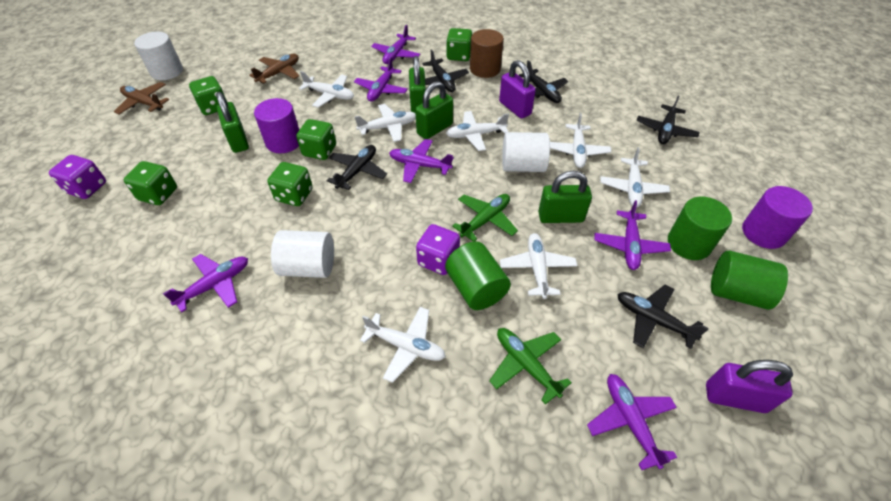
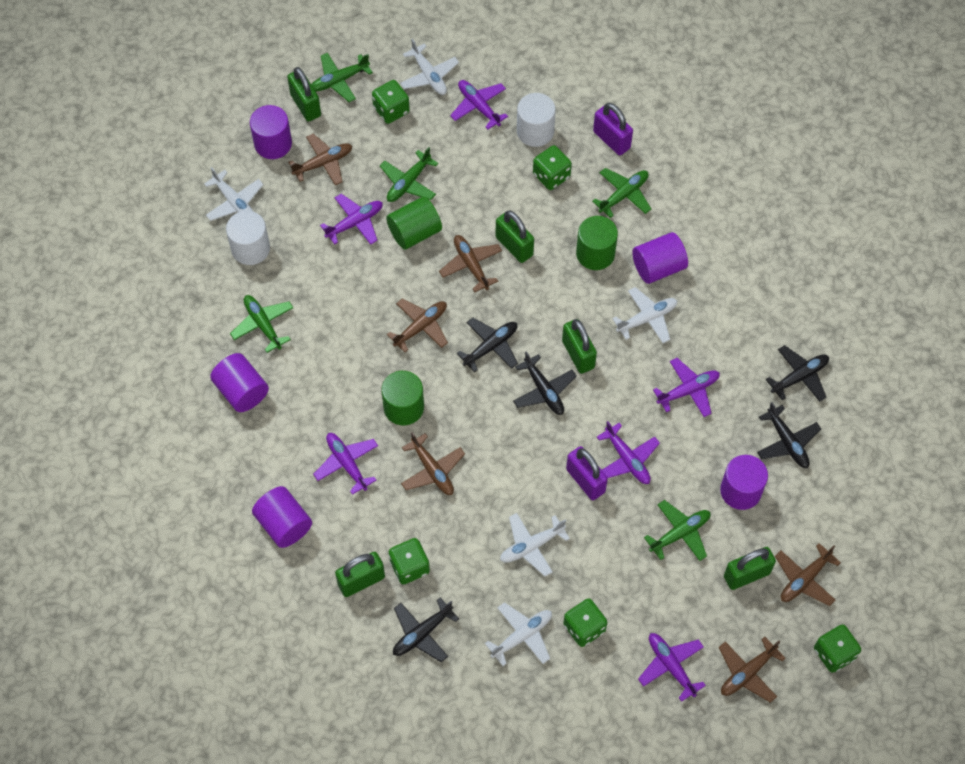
brown cylinder: 1 -> 0
brown plane: 2 -> 6
green padlock: 4 -> 5
green plane: 2 -> 5
purple cylinder: 2 -> 5
purple dice: 2 -> 0
white cylinder: 3 -> 2
white plane: 7 -> 5

